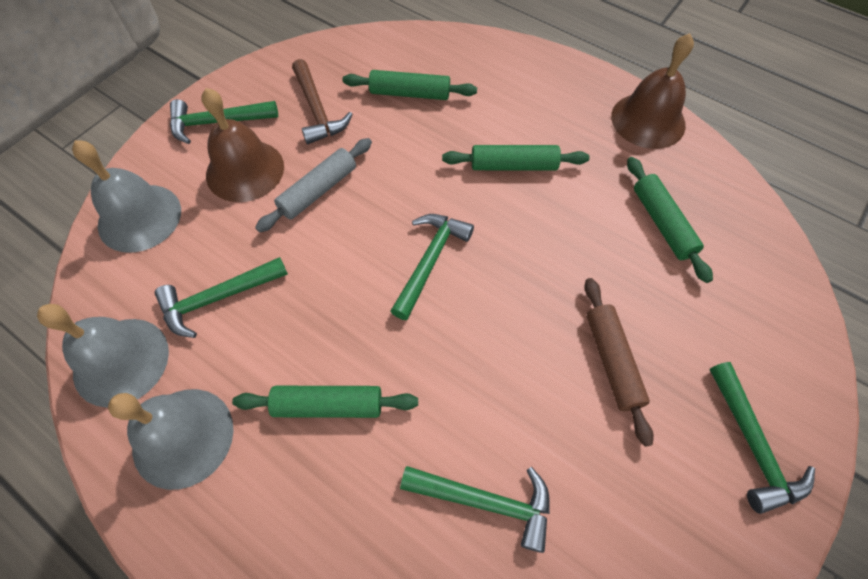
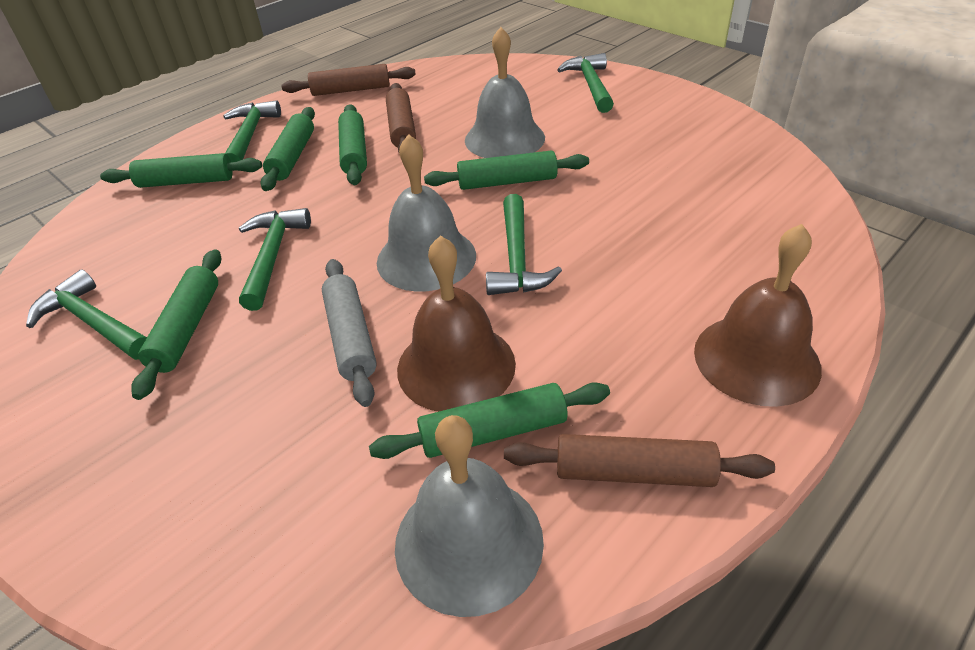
brown hammer: 1 -> 0
brown rolling pin: 1 -> 3
green rolling pin: 4 -> 6

